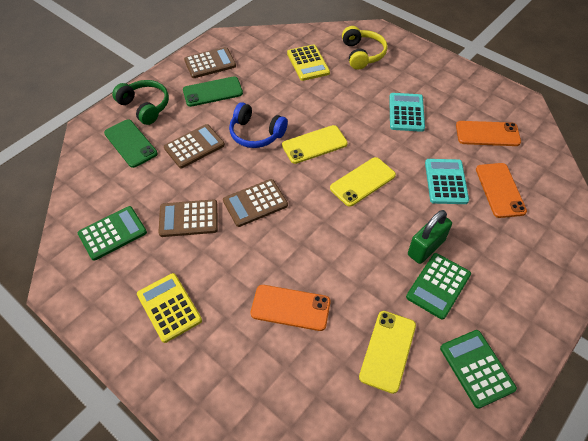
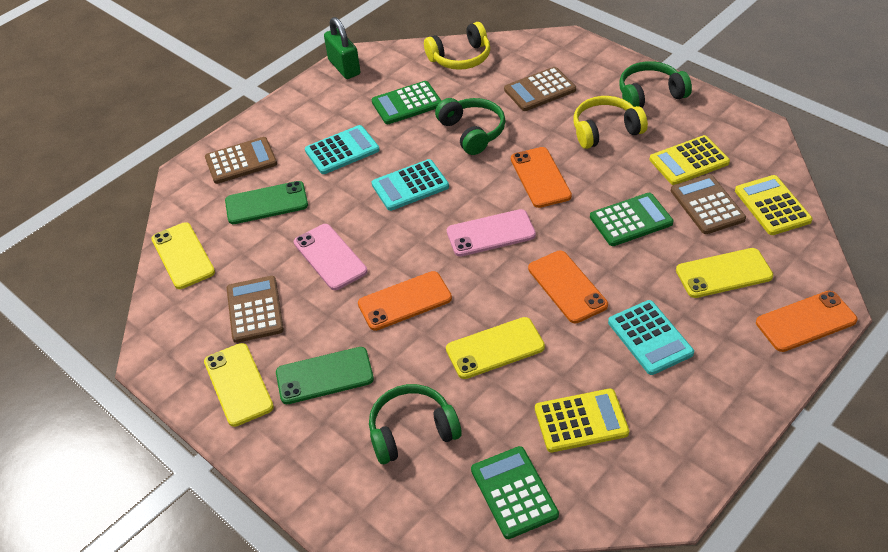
blue headphones: 1 -> 0
green headphones: 1 -> 3
orange phone: 3 -> 4
pink phone: 0 -> 2
turquoise calculator: 2 -> 3
yellow calculator: 2 -> 3
yellow headphones: 1 -> 2
yellow phone: 3 -> 4

